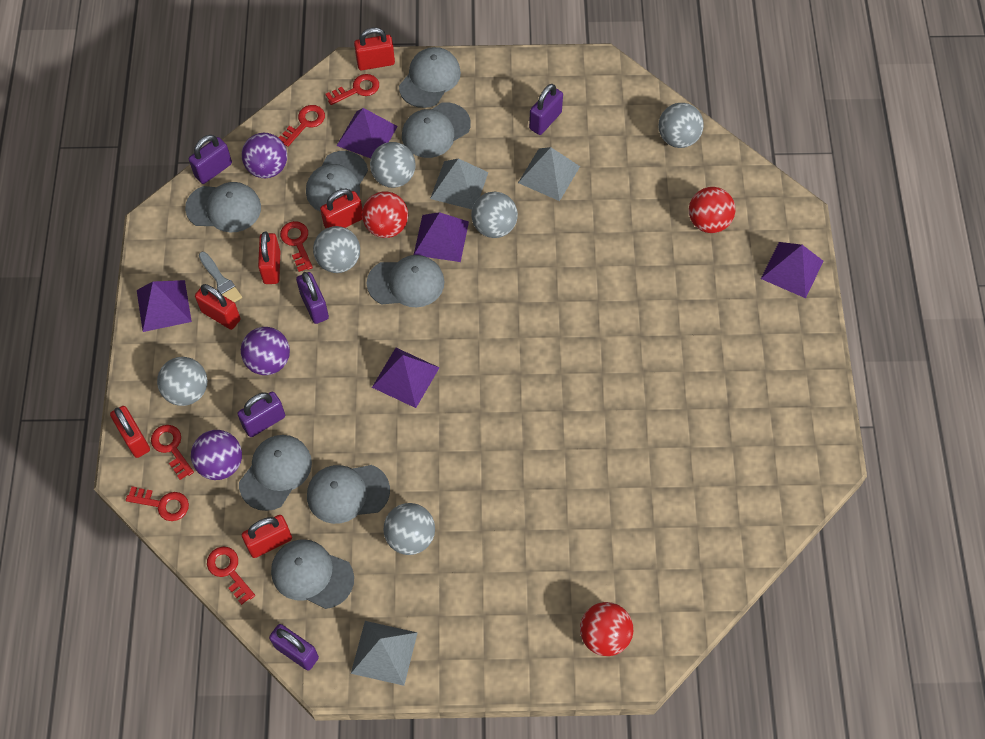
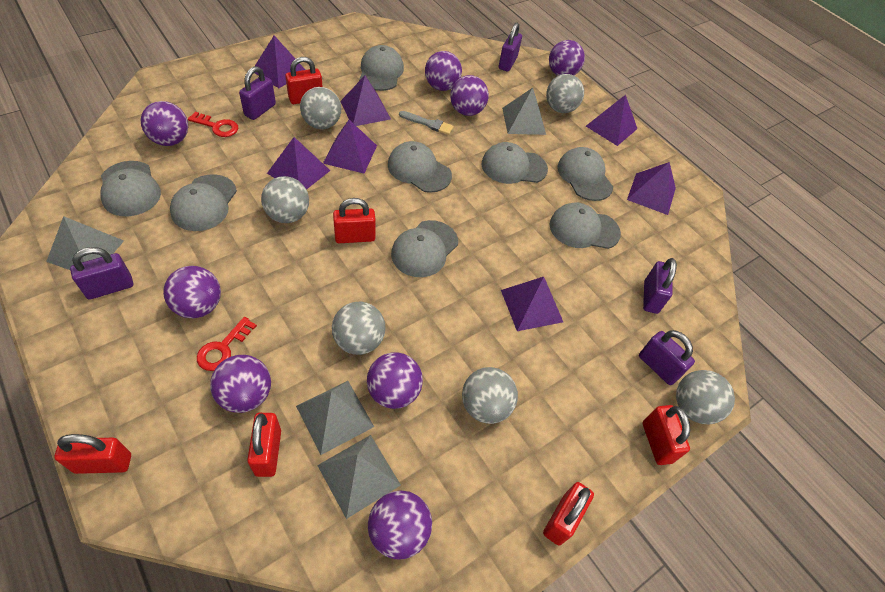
grey pyramid: 3 -> 4
purple ball: 3 -> 8
purple pyramid: 5 -> 7
red ball: 3 -> 0
red key: 6 -> 2

